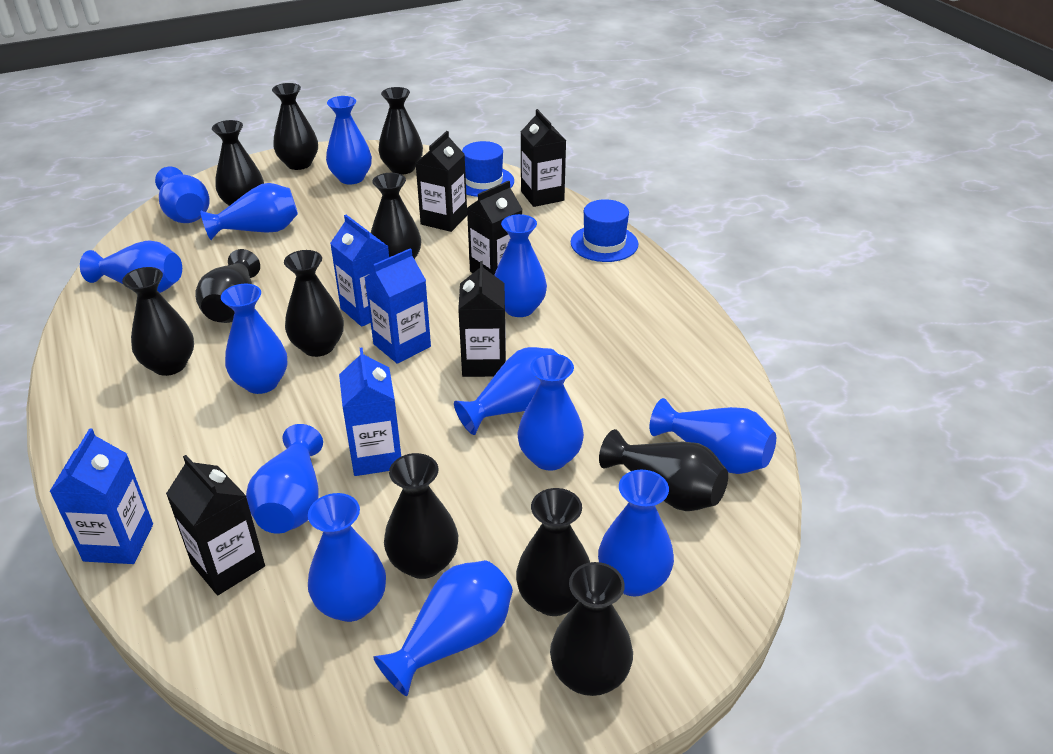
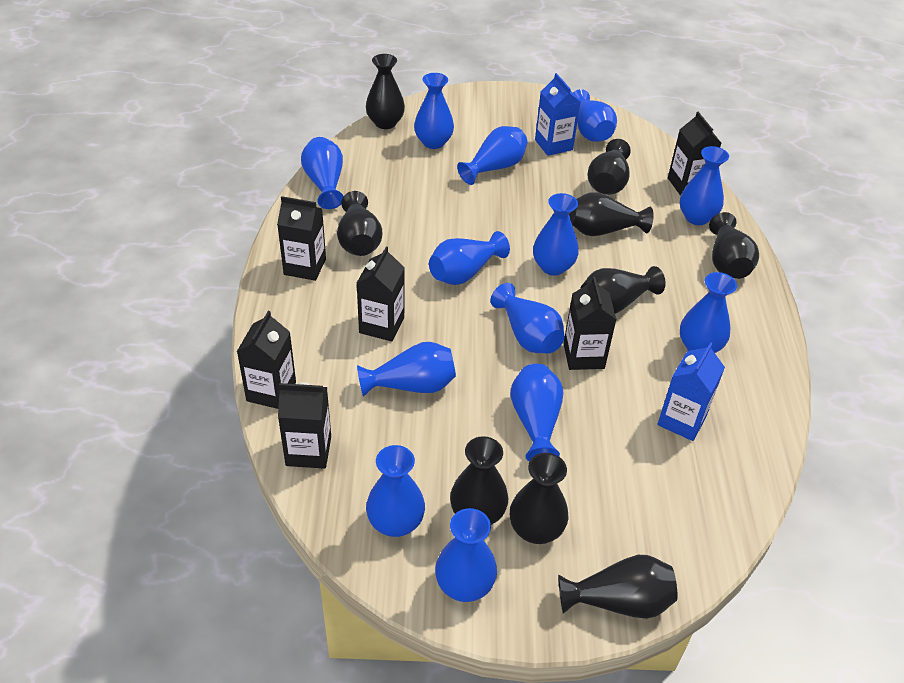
black carton: 5 -> 6
black vase: 11 -> 9
blue carton: 4 -> 2
blue hat: 2 -> 0

